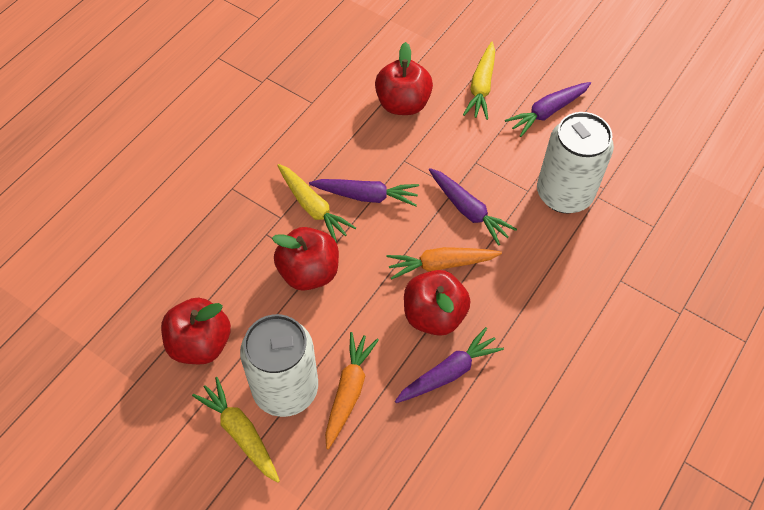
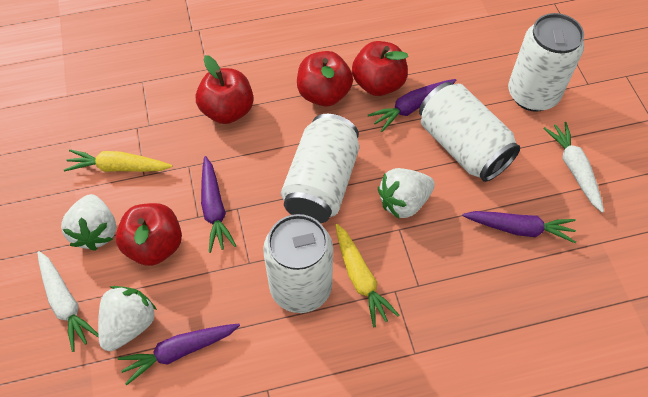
orange carrot: 2 -> 0
white can: 2 -> 4
white carrot: 0 -> 2
white strawberry: 0 -> 3
yellow carrot: 3 -> 2

